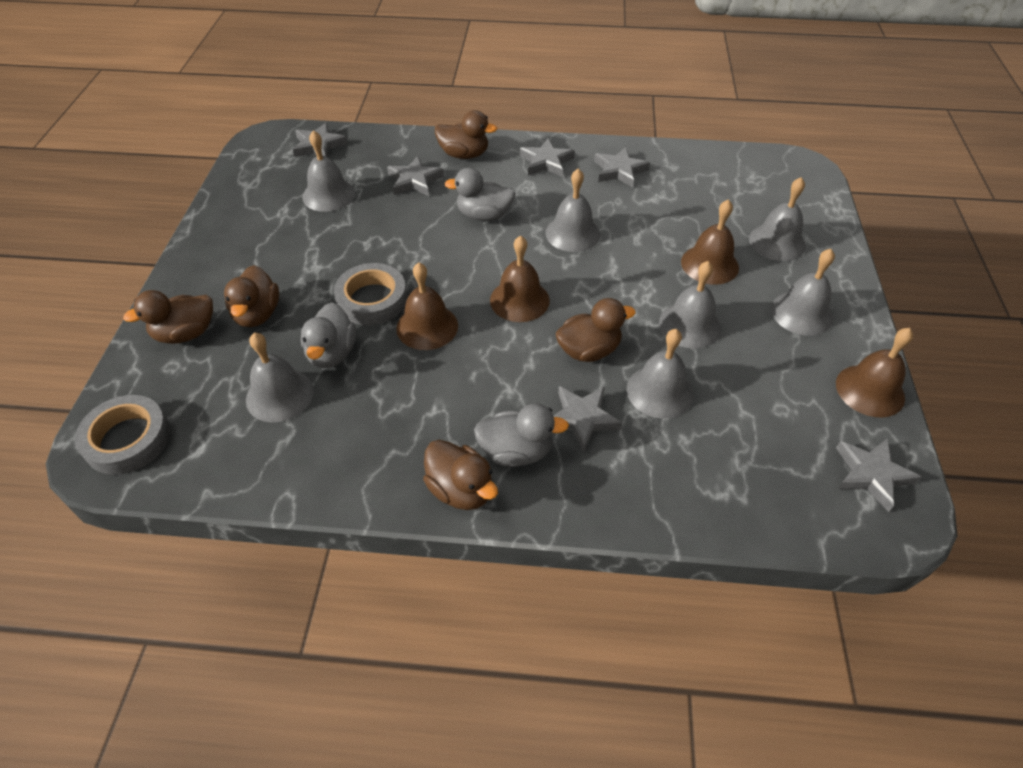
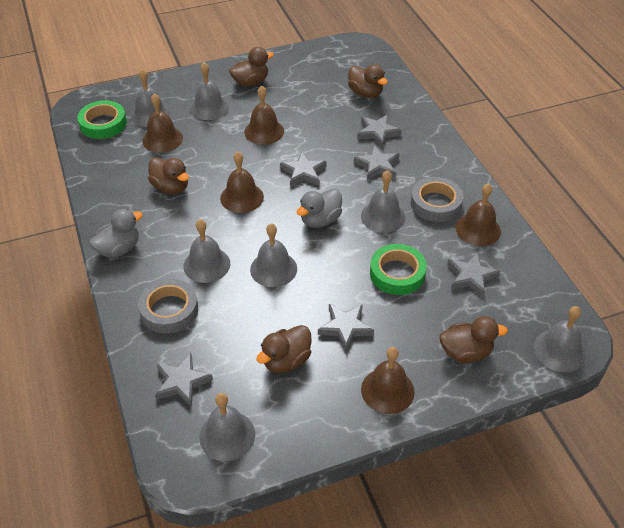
brown bell: 4 -> 5
green tape: 0 -> 2
grey duck: 3 -> 2

